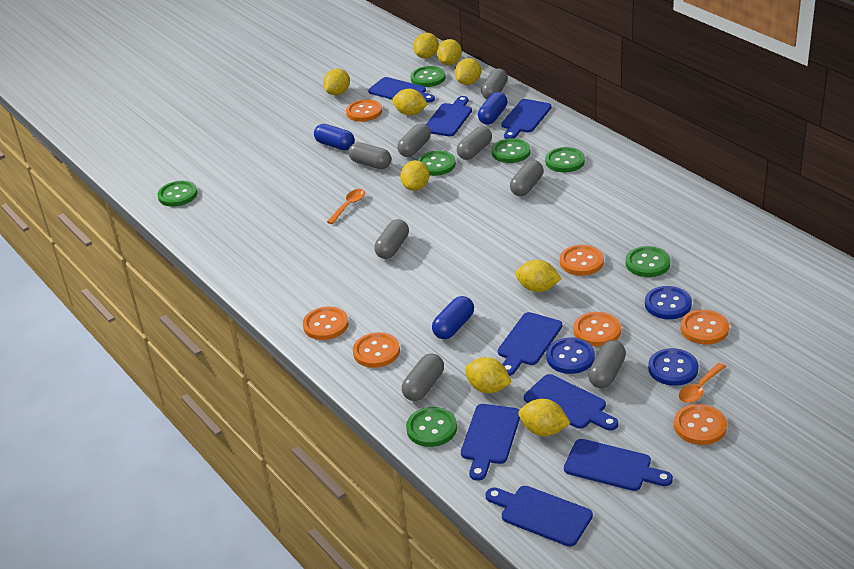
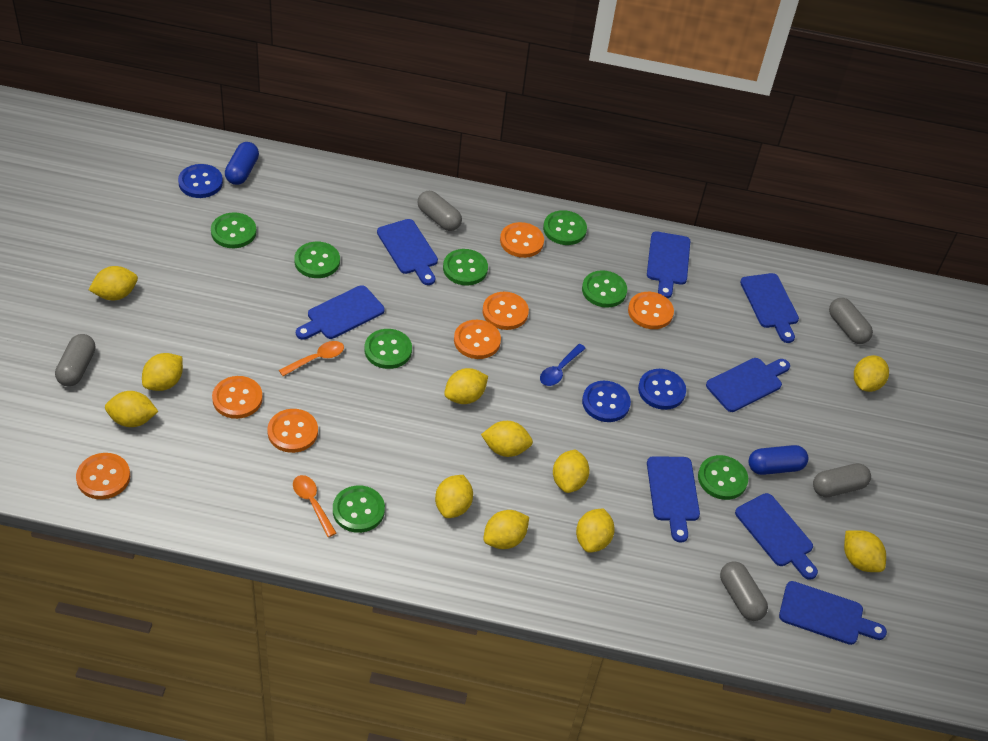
blue capsule: 3 -> 2
blue spoon: 0 -> 1
green button: 7 -> 8
grey capsule: 8 -> 5
yellow lemon: 9 -> 11

